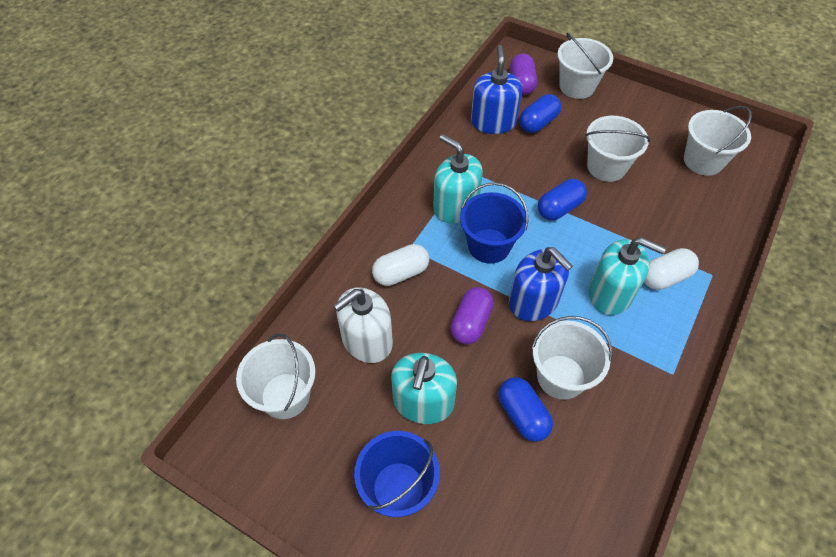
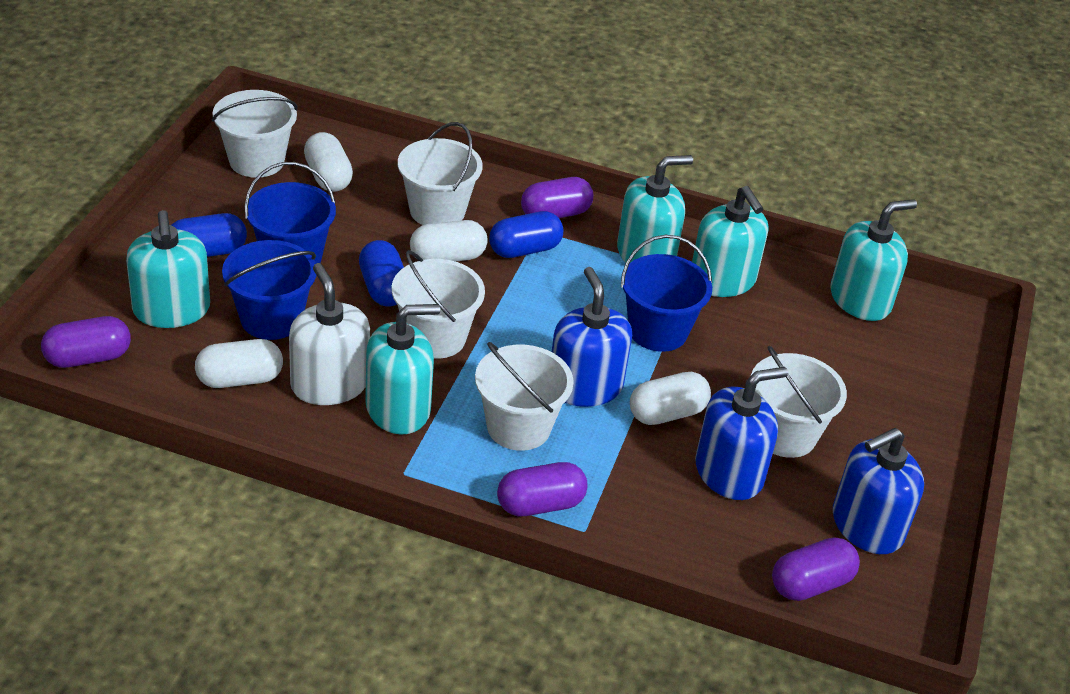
blue bucket: 2 -> 3
blue soap dispenser: 2 -> 3
purple capsule: 2 -> 4
turquoise soap dispenser: 3 -> 5
white capsule: 2 -> 4

